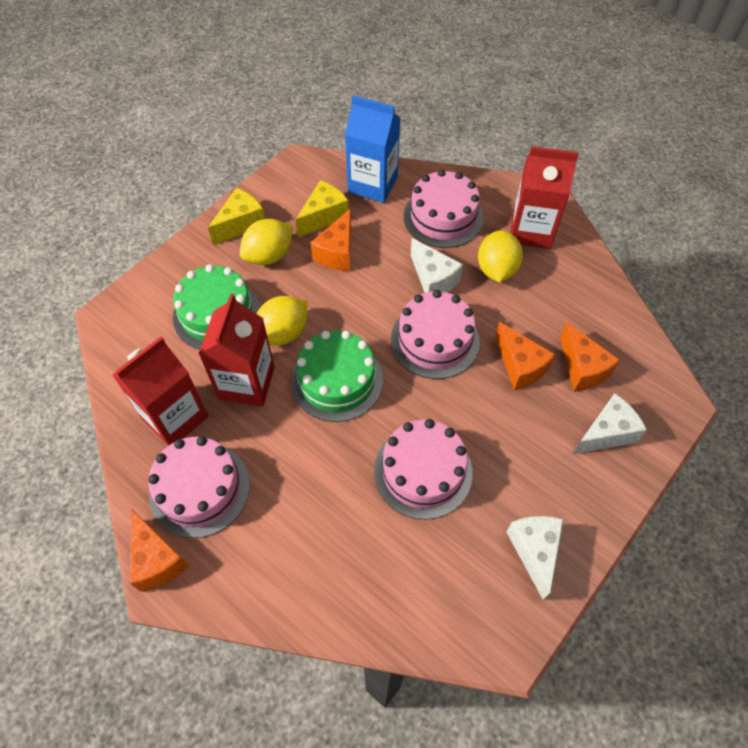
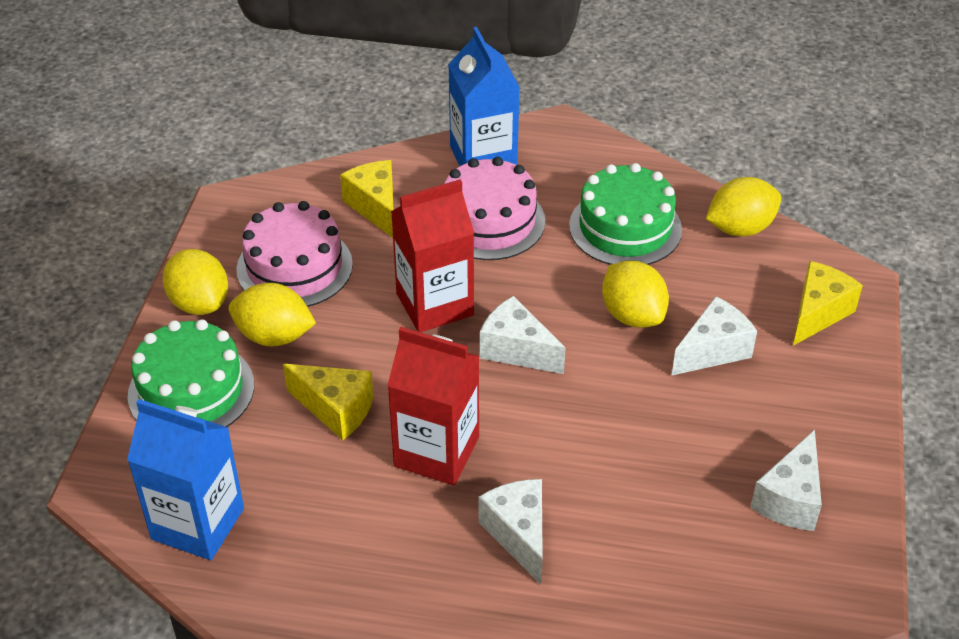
blue carton: 1 -> 2
orange cheese: 4 -> 0
pink cake: 4 -> 2
red carton: 3 -> 2
white cheese: 3 -> 4
yellow cheese: 2 -> 3
yellow lemon: 3 -> 4

